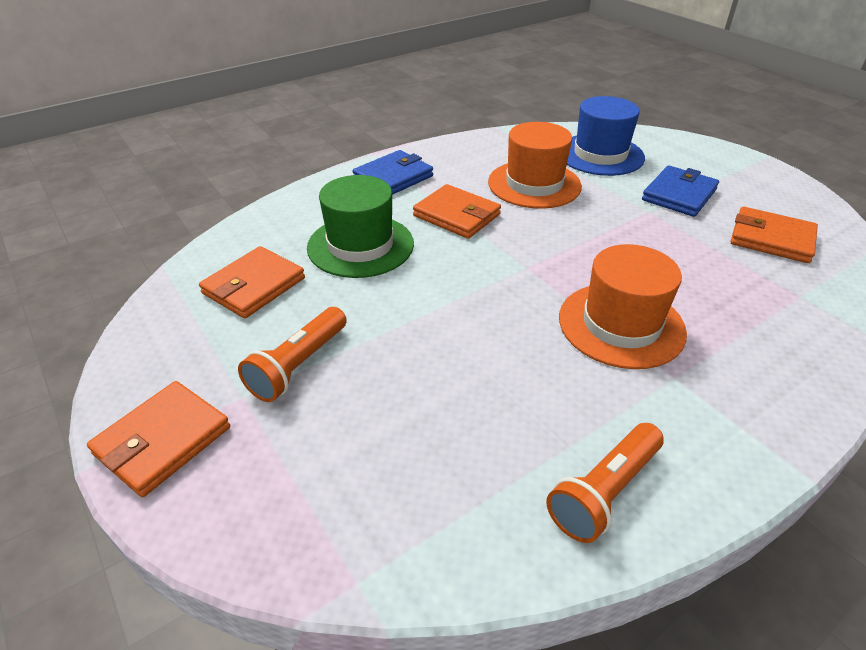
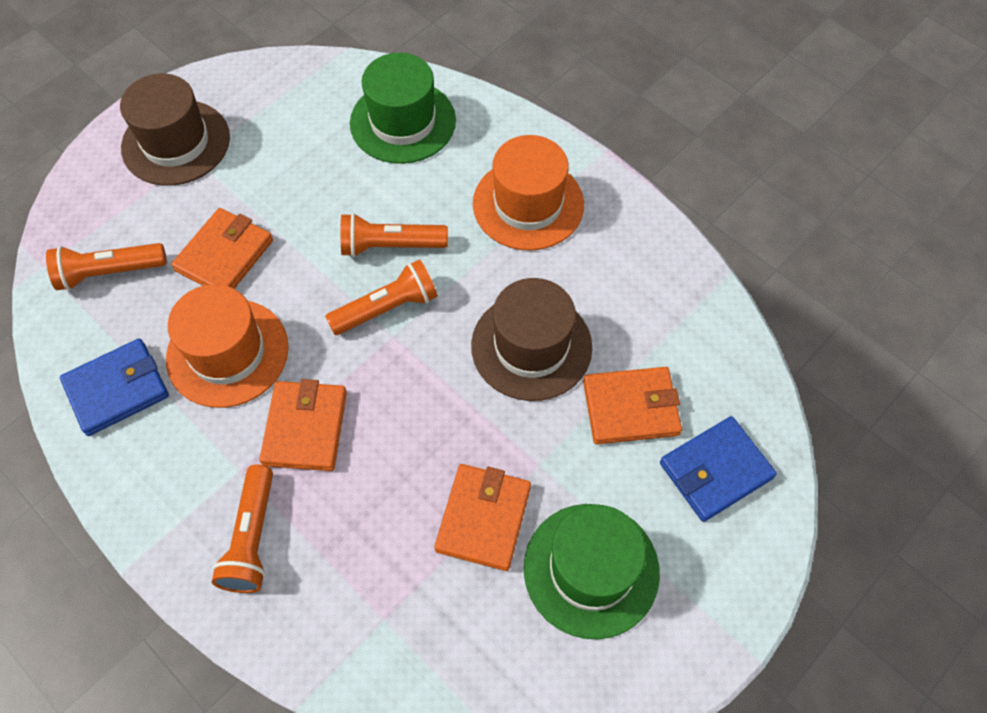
blue hat: 1 -> 0
brown hat: 0 -> 2
green hat: 1 -> 2
orange flashlight: 2 -> 4

